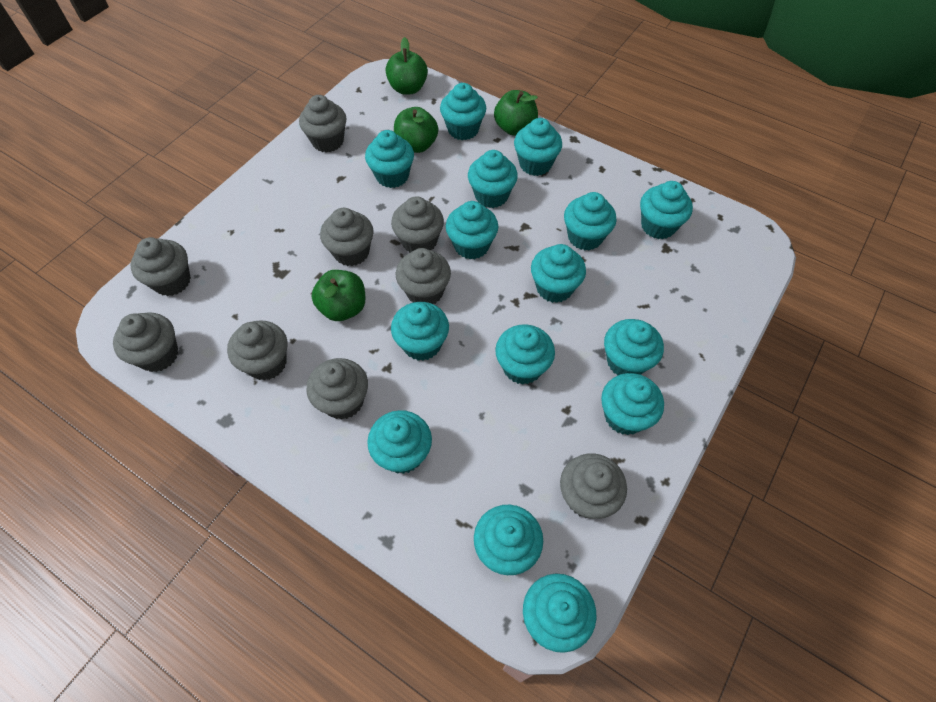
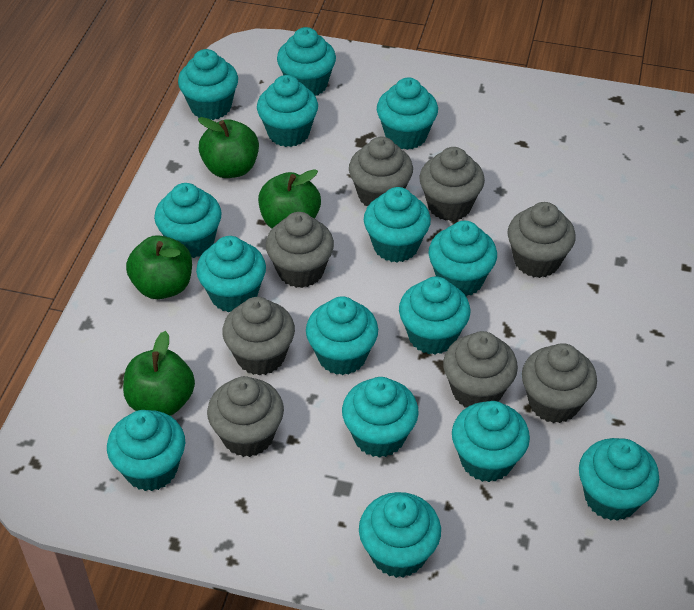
grey cupcake: 9 -> 8

